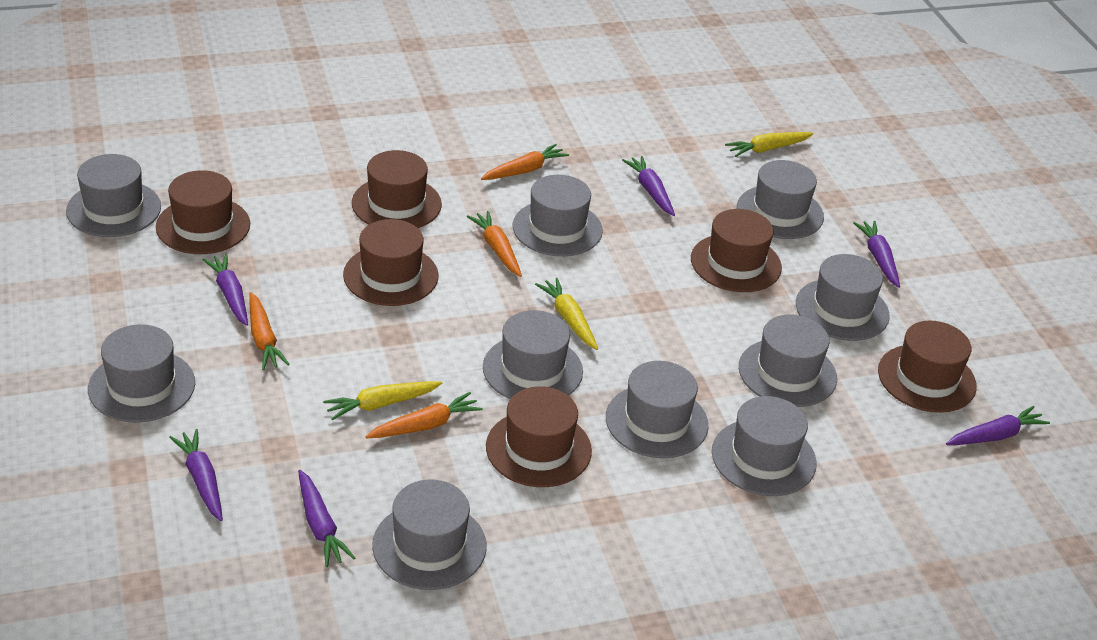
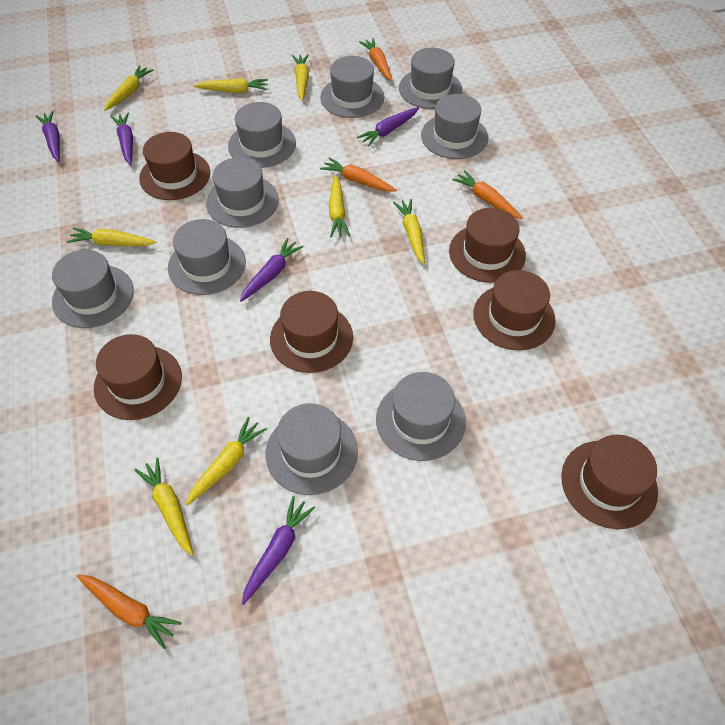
grey hat: 10 -> 9
purple carrot: 6 -> 5
yellow carrot: 3 -> 8

